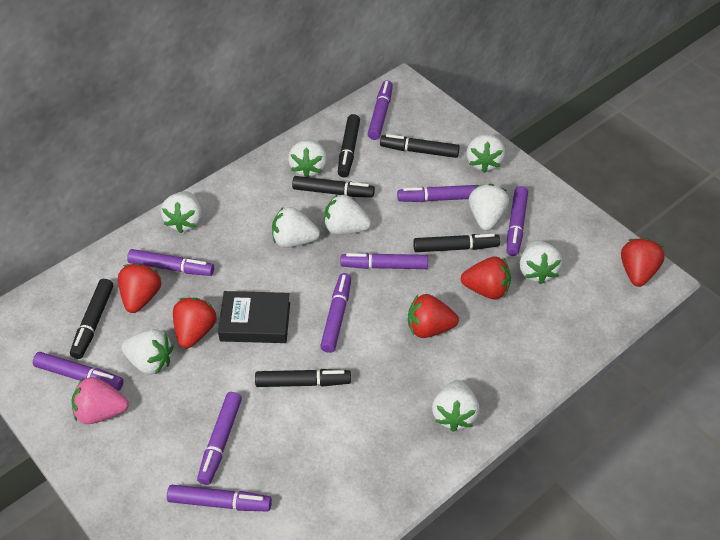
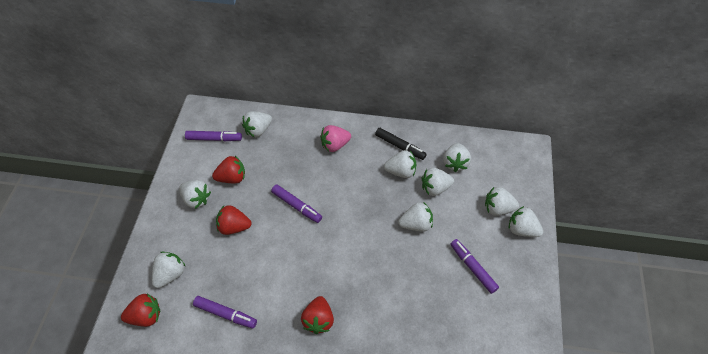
black book: 1 -> 0
black marker: 6 -> 1
purple marker: 9 -> 4
red strawberry: 5 -> 4

